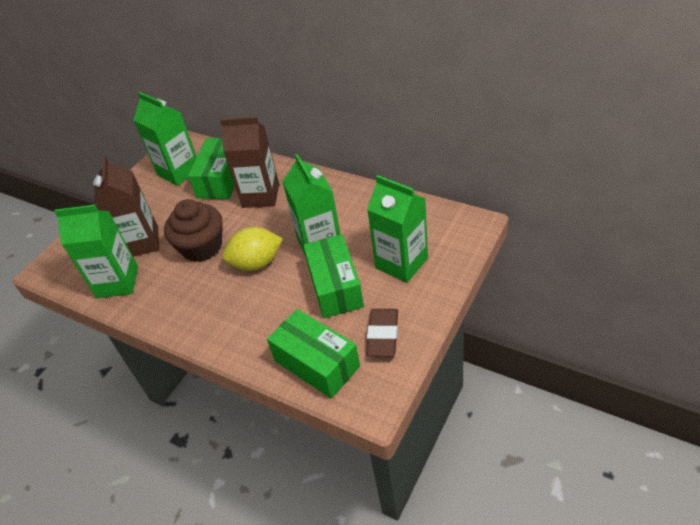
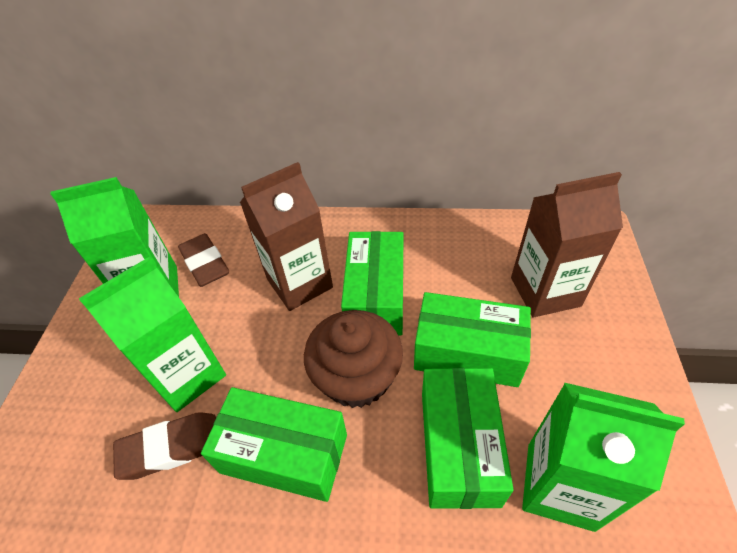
brown eraser: 1 -> 2
green box: 3 -> 4
green carton: 4 -> 3
yellow lemon: 1 -> 0

